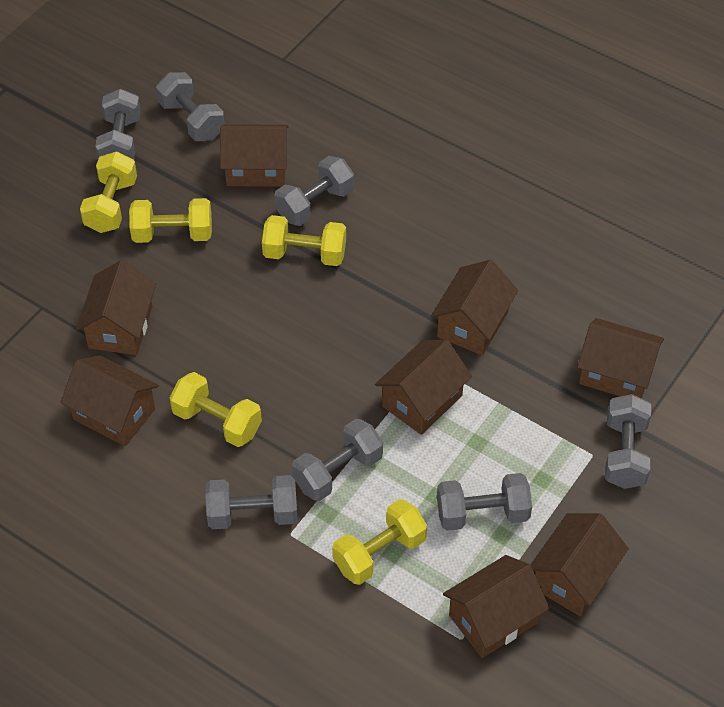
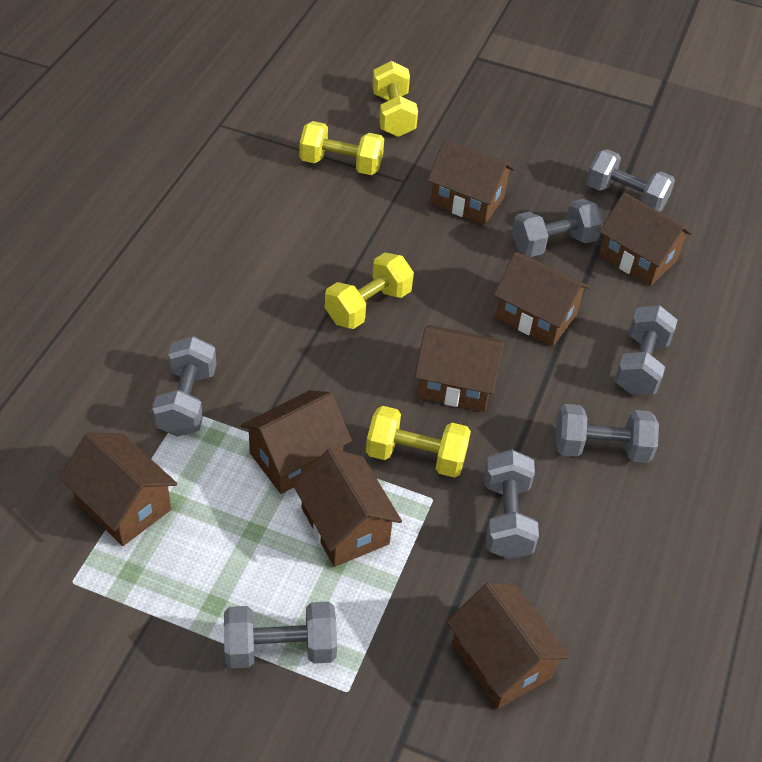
yellow dumbbell: 5 -> 4

